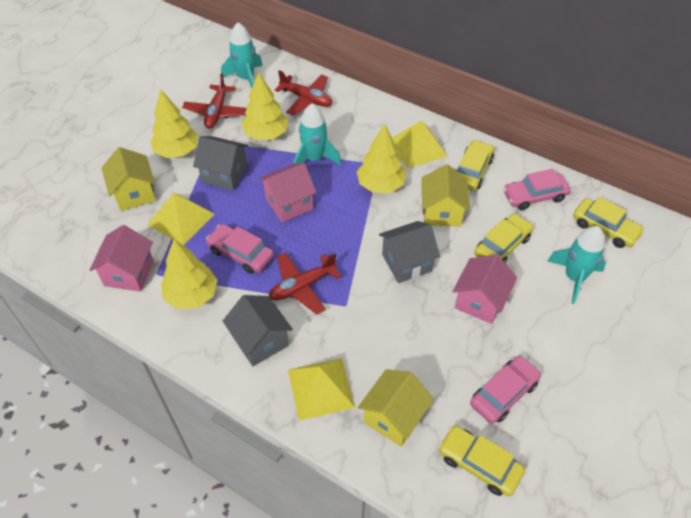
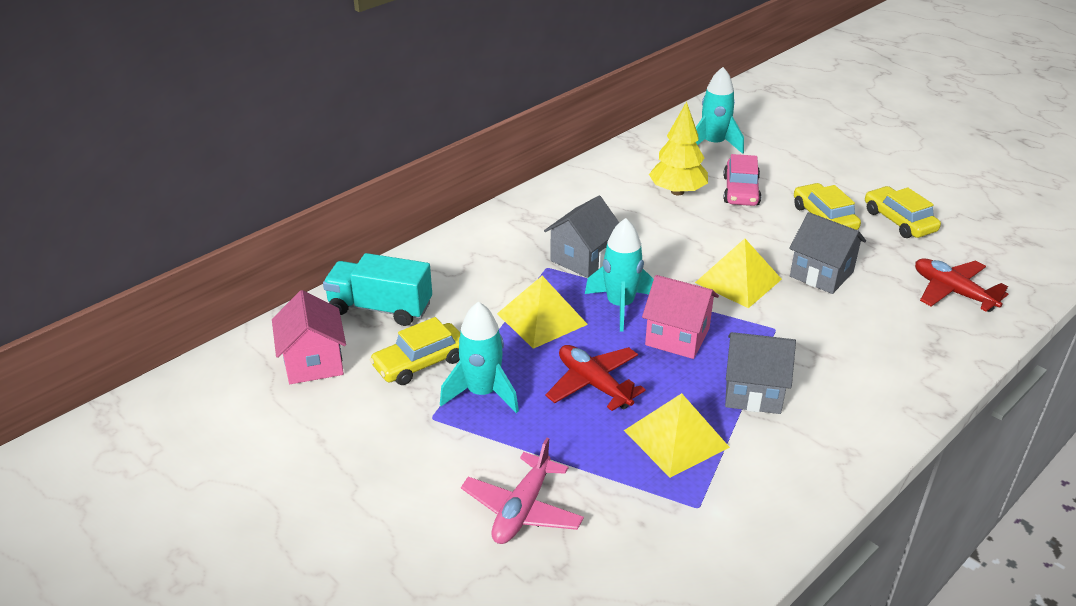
pink car: 3 -> 1
pink house: 3 -> 2
pink plane: 0 -> 1
red plane: 3 -> 2
turquoise truck: 0 -> 1
yellow car: 4 -> 3
yellow house: 3 -> 0
yellow tree: 4 -> 1

